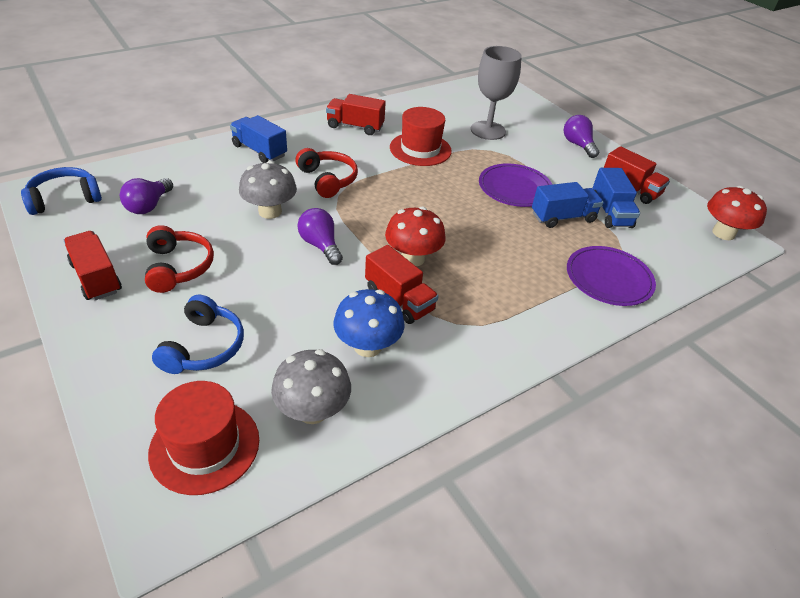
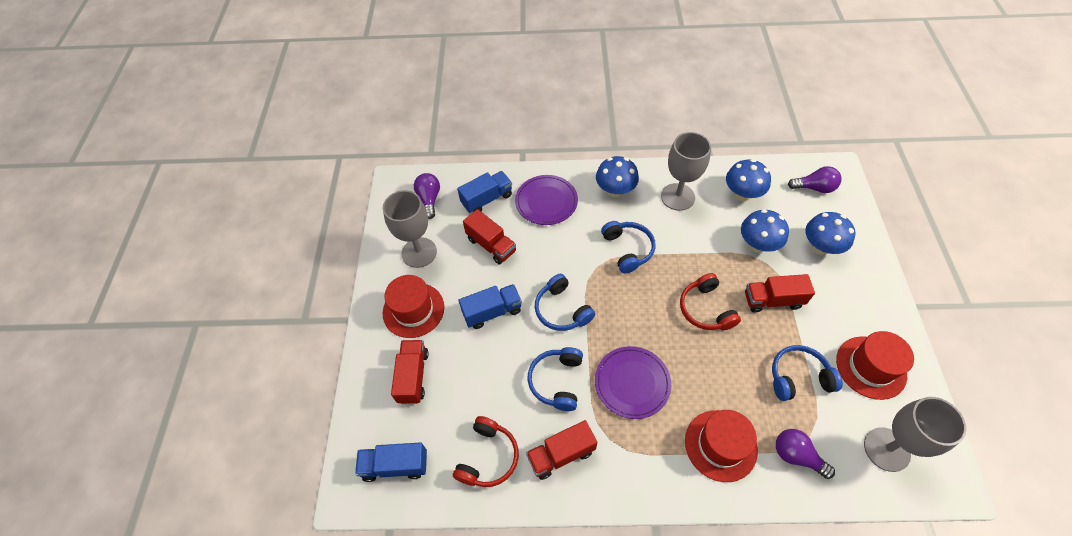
blue headphones: 2 -> 4
blue mushroom: 1 -> 4
grey goblet: 1 -> 3
grey mushroom: 2 -> 0
red hat: 2 -> 3
red mushroom: 2 -> 0

